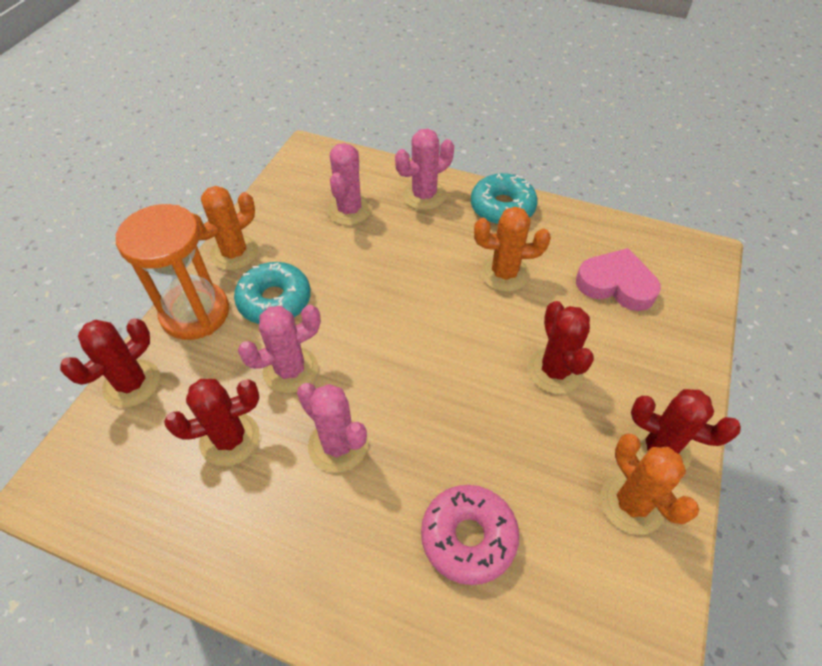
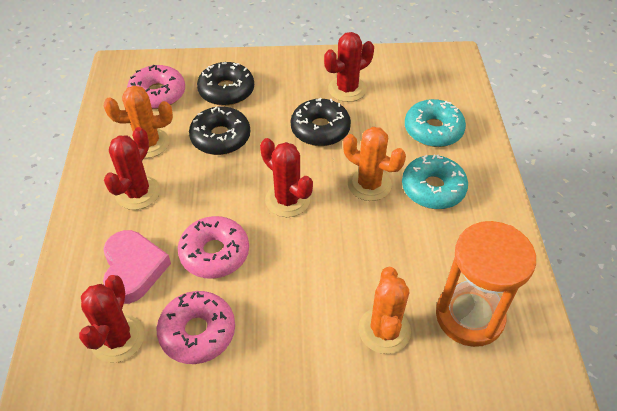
black donut: 0 -> 3
pink cactus: 4 -> 0
pink donut: 1 -> 3

